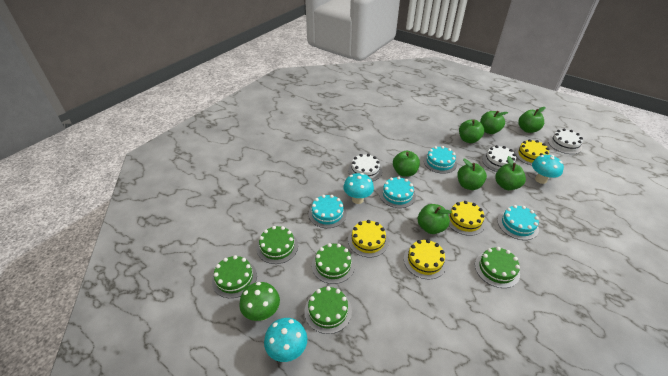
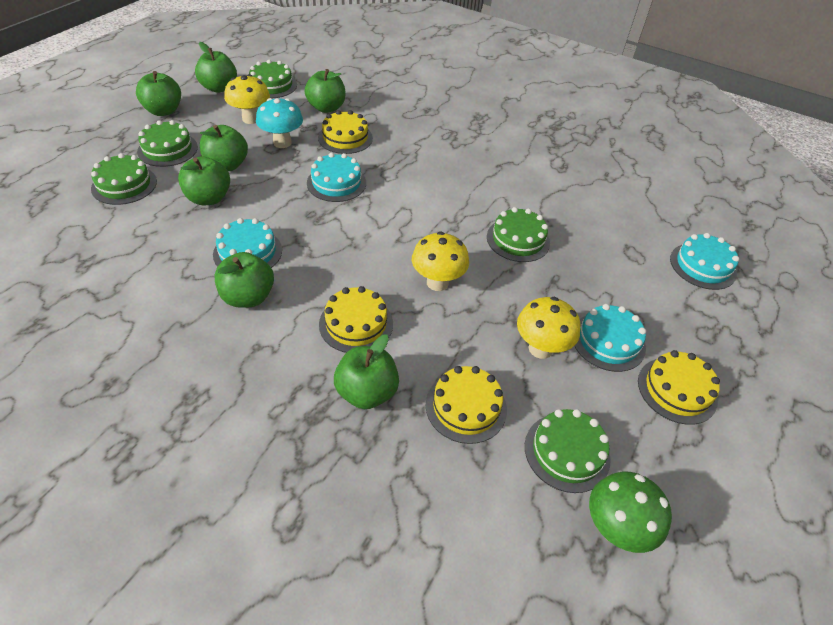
turquoise mushroom: 3 -> 1
white cake: 3 -> 0
yellow mushroom: 0 -> 3

